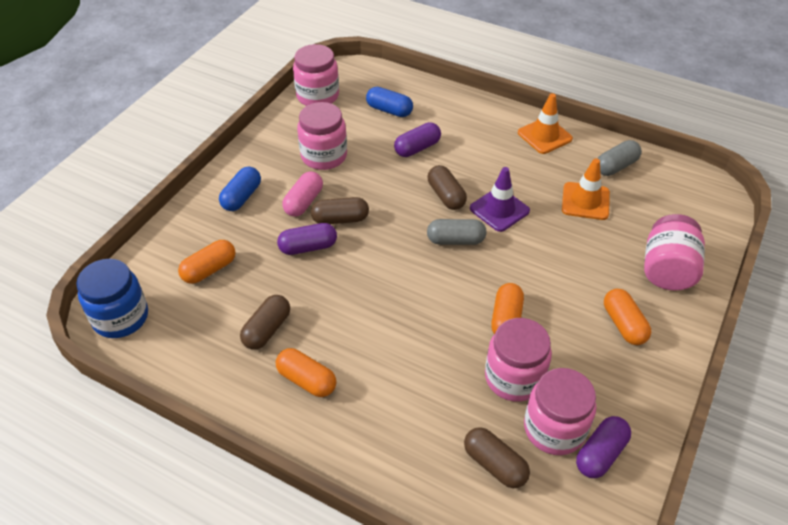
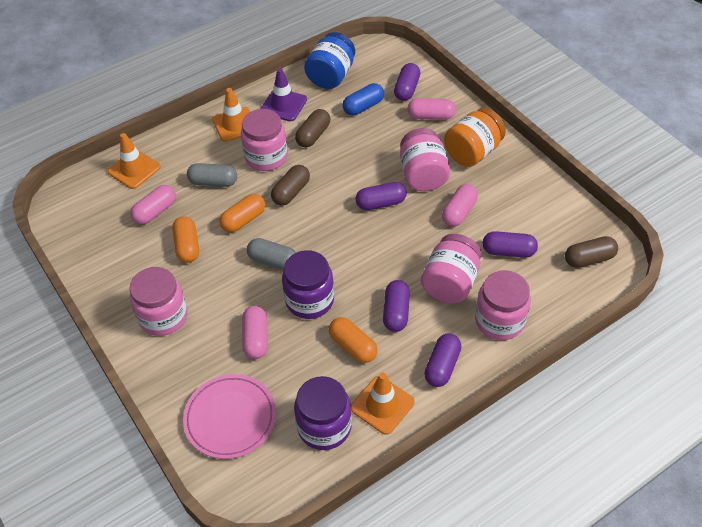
blue capsule: 2 -> 1
brown capsule: 4 -> 3
orange capsule: 4 -> 3
orange jar: 0 -> 1
orange traffic cone: 2 -> 3
pink capsule: 1 -> 4
pink plate: 0 -> 1
purple capsule: 3 -> 5
purple jar: 0 -> 2

